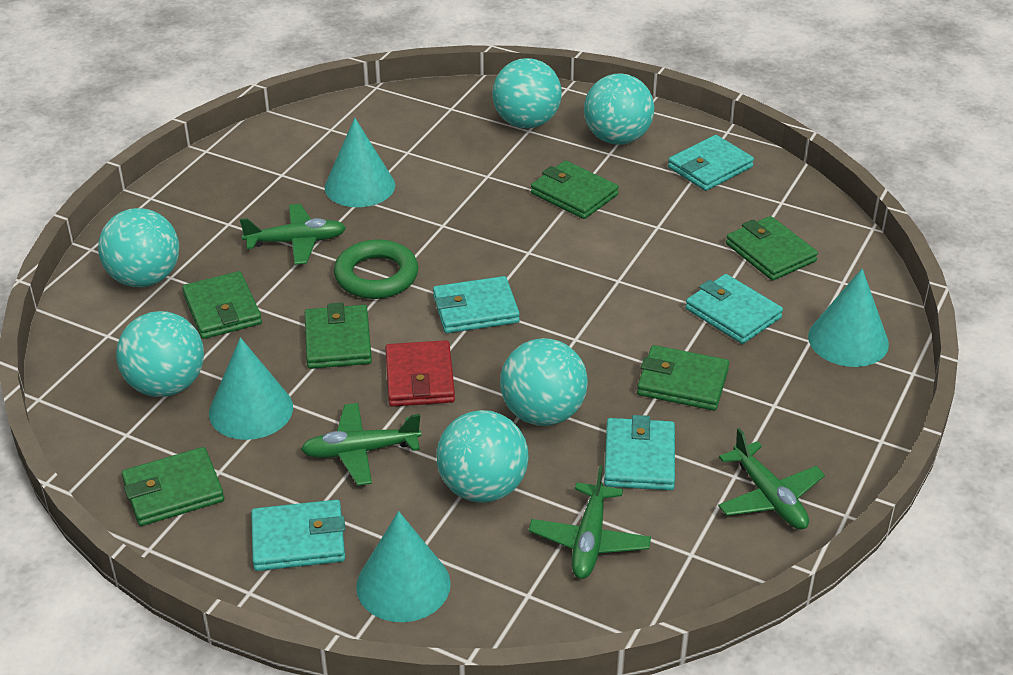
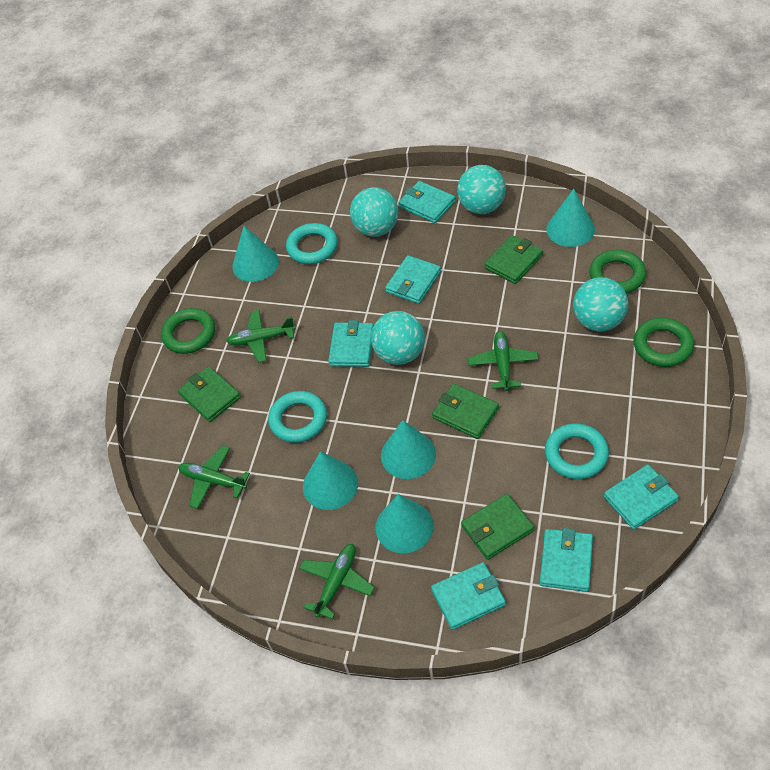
green ring: 1 -> 3
green wallet: 6 -> 4
red wallet: 1 -> 0
turquoise ball: 6 -> 4
turquoise cone: 4 -> 5
turquoise ring: 0 -> 3
turquoise wallet: 5 -> 6

